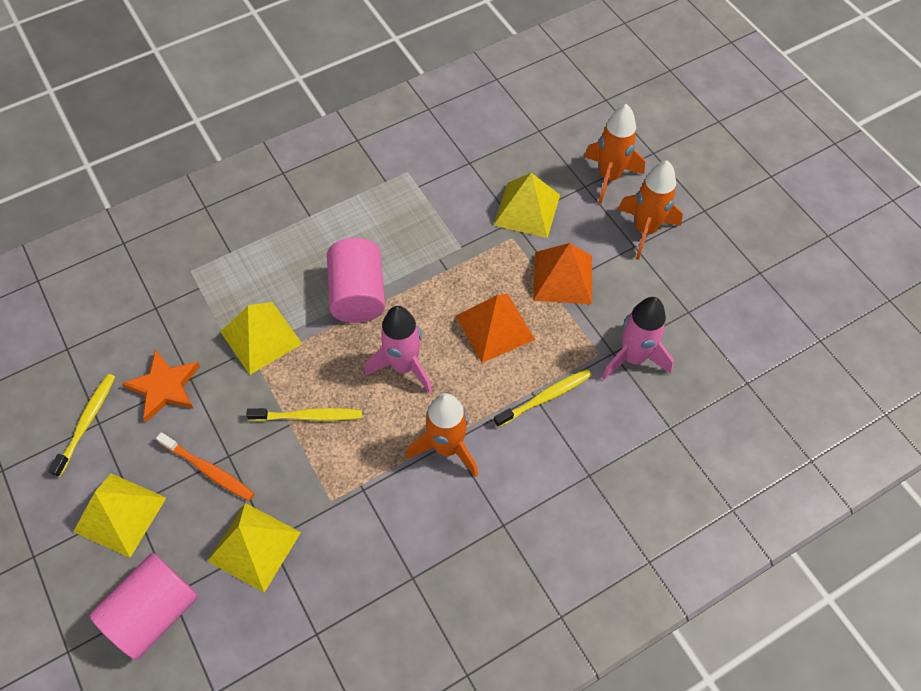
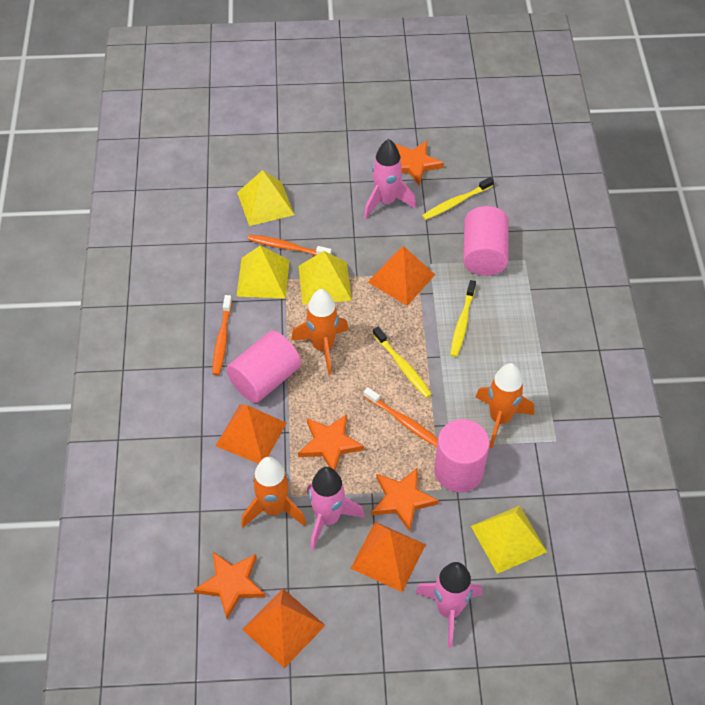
orange pyramid: 2 -> 4
orange star: 1 -> 4
orange toothbrush: 1 -> 3
pink cylinder: 2 -> 3
pink rocket: 2 -> 3

